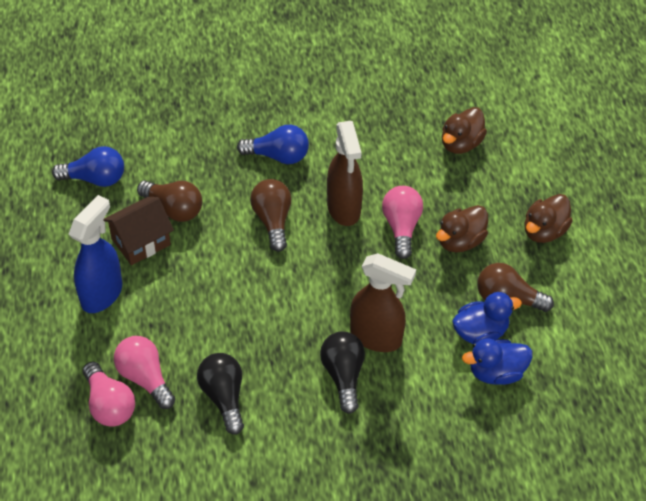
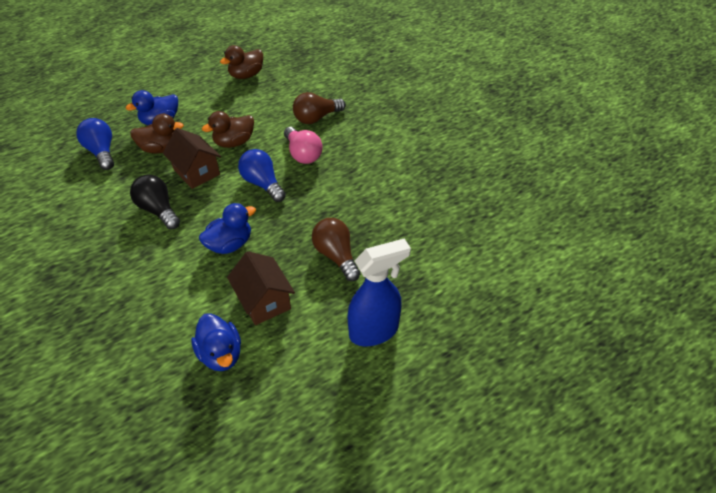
black light bulb: 2 -> 1
blue duck: 2 -> 3
brown house: 1 -> 2
brown light bulb: 3 -> 2
brown spray bottle: 2 -> 0
pink light bulb: 3 -> 1

